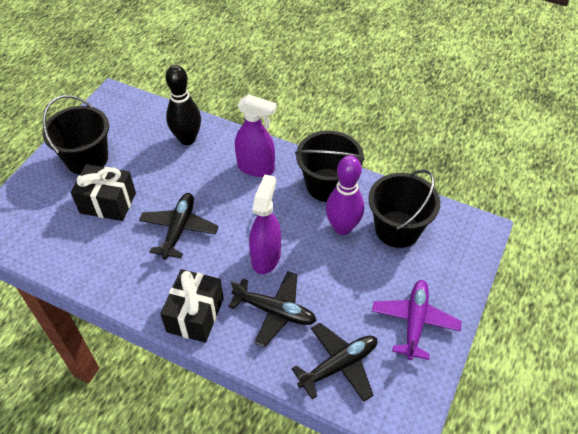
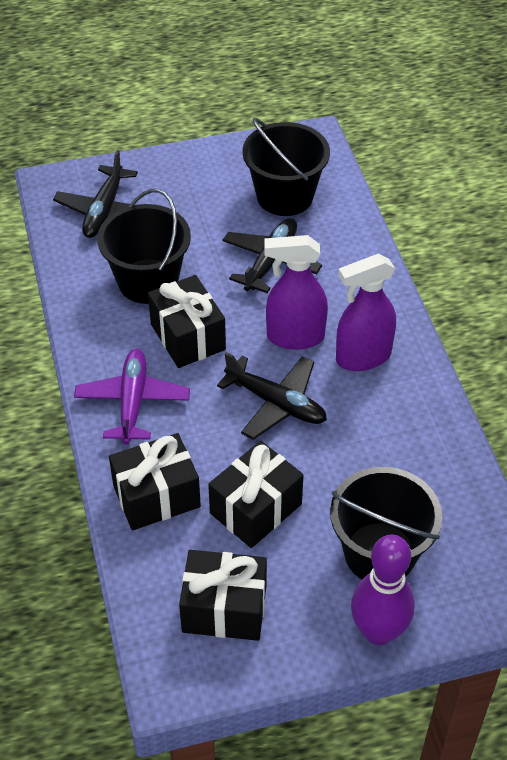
black bowling pin: 1 -> 0
black gift: 2 -> 4

